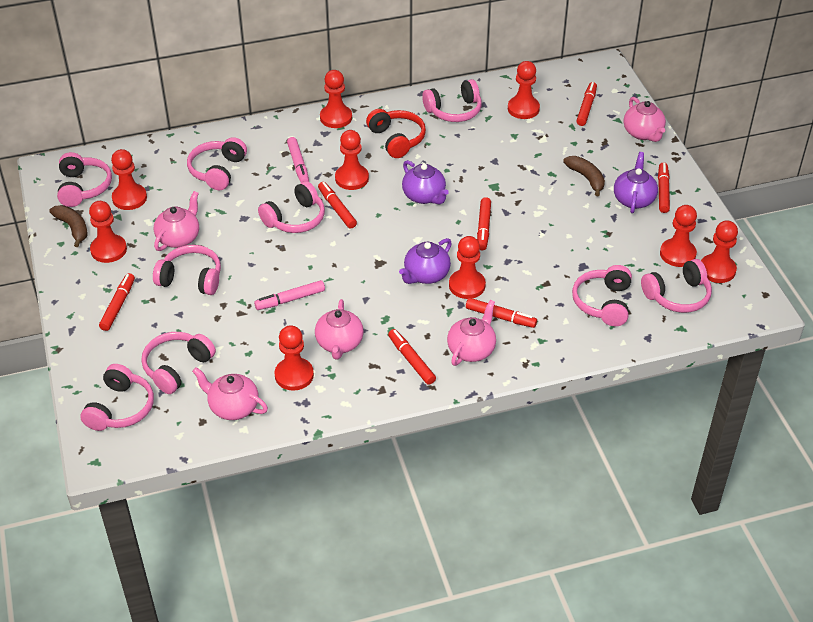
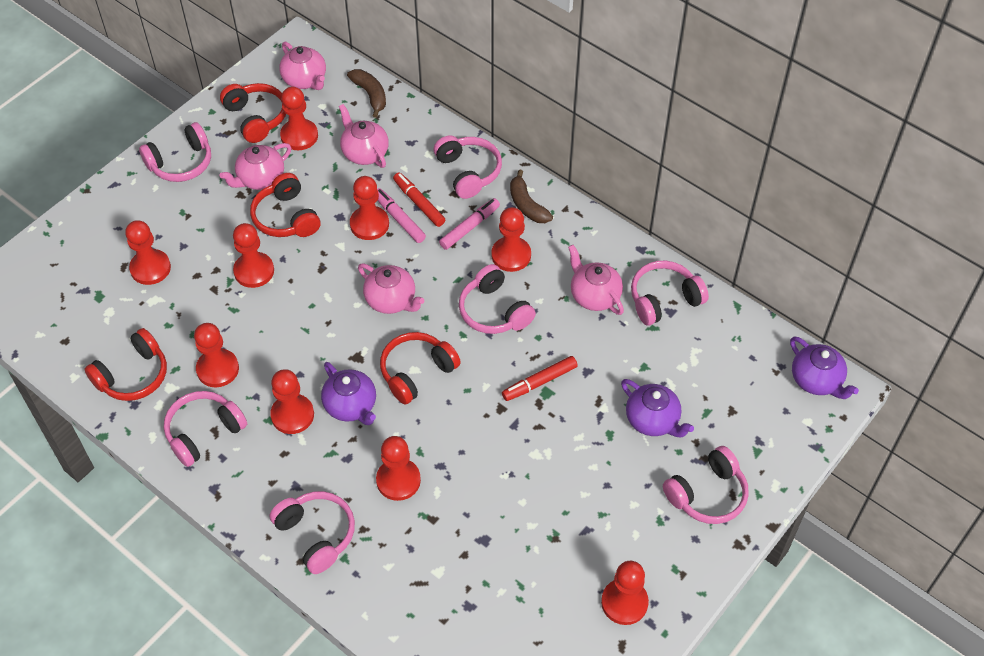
pink headphones: 9 -> 7
red headphones: 1 -> 4
red marker: 7 -> 2

